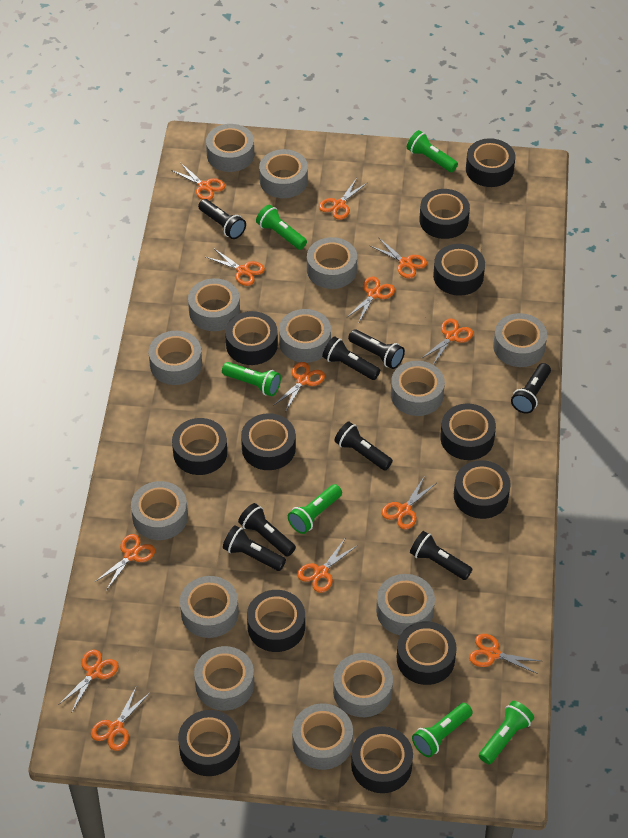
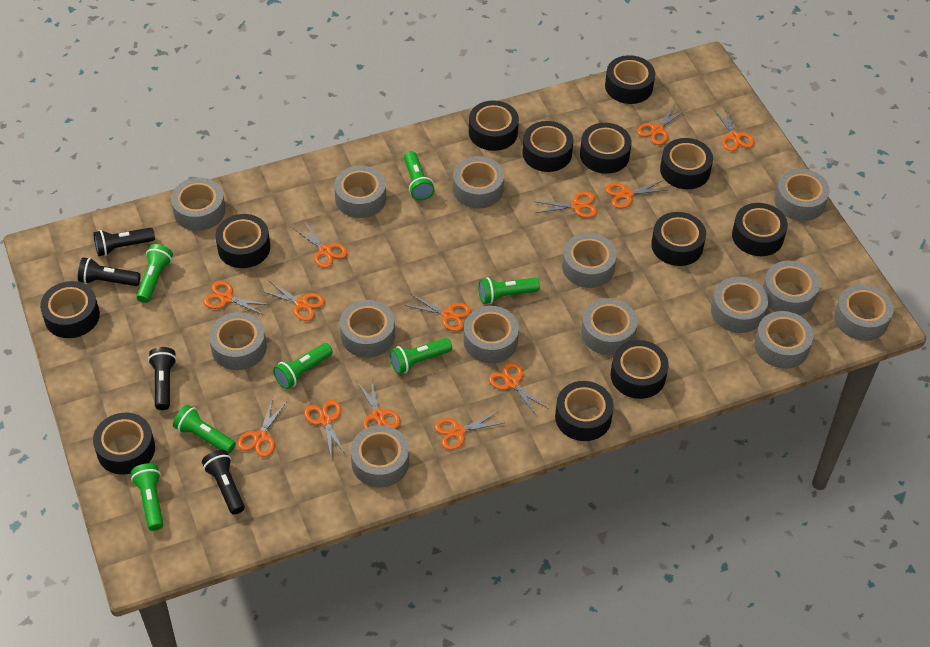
black flashlight: 8 -> 4
green flashlight: 6 -> 7

